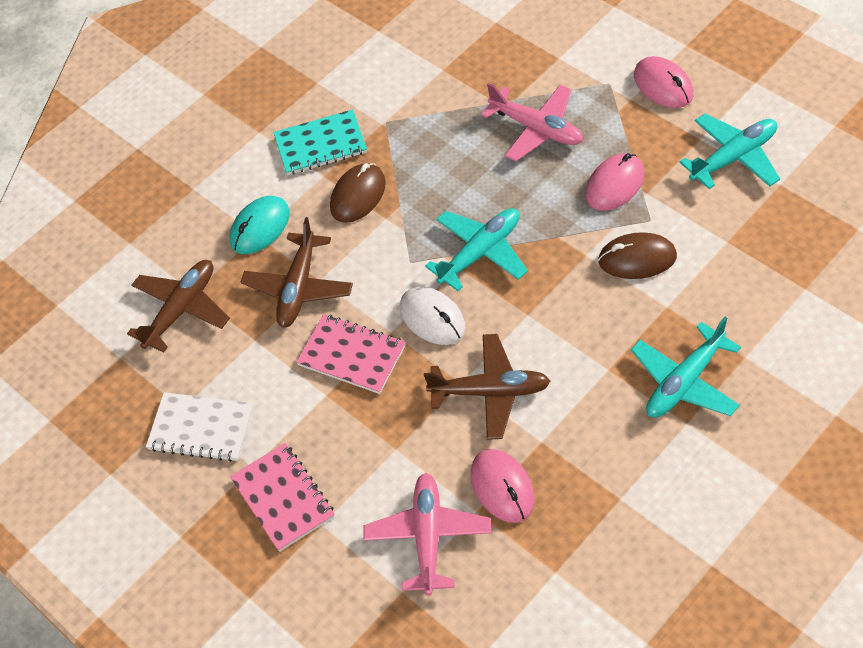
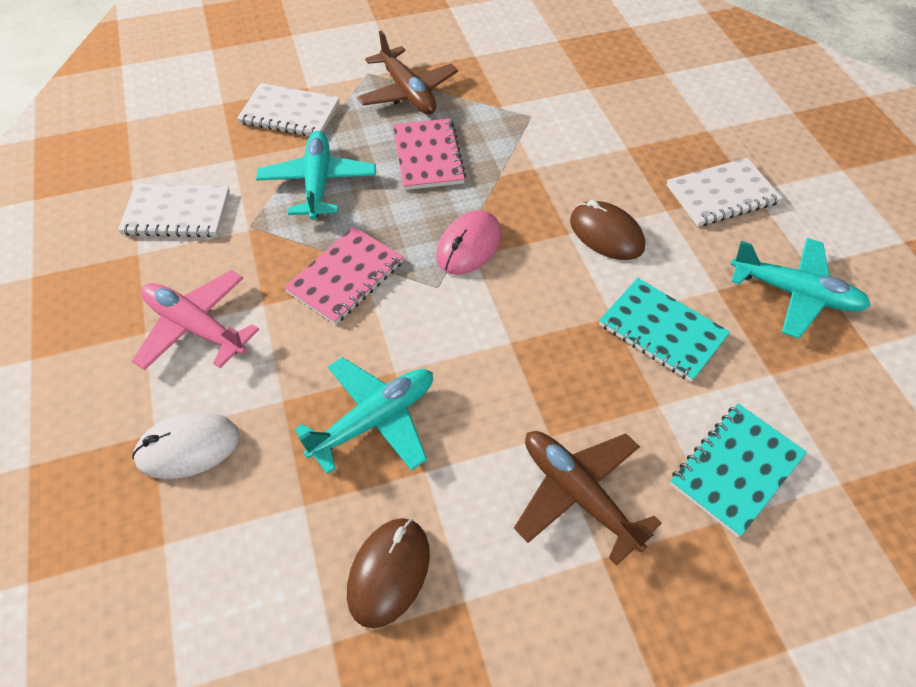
brown plane: 3 -> 2
pink mouse: 3 -> 1
pink plane: 2 -> 1
turquoise mouse: 1 -> 0
turquoise notebook: 1 -> 2
white notebook: 1 -> 3

